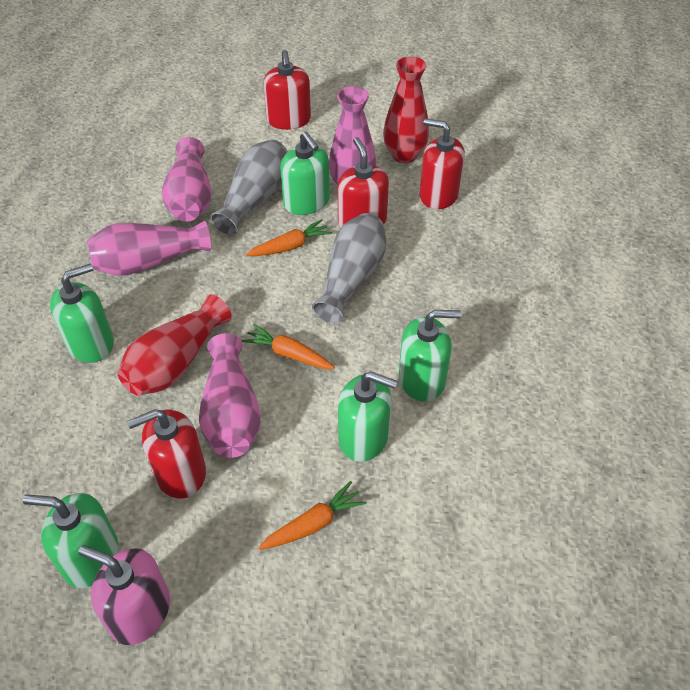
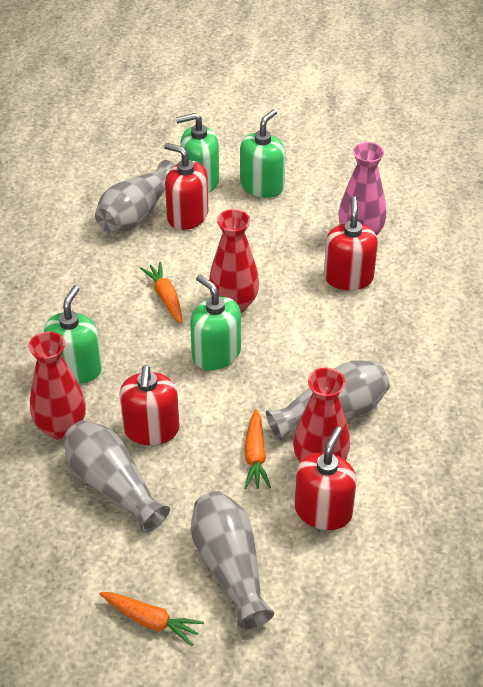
green soap dispenser: 5 -> 4
grey vase: 2 -> 4
pink soap dispenser: 1 -> 0
pink vase: 4 -> 1
red vase: 2 -> 3

